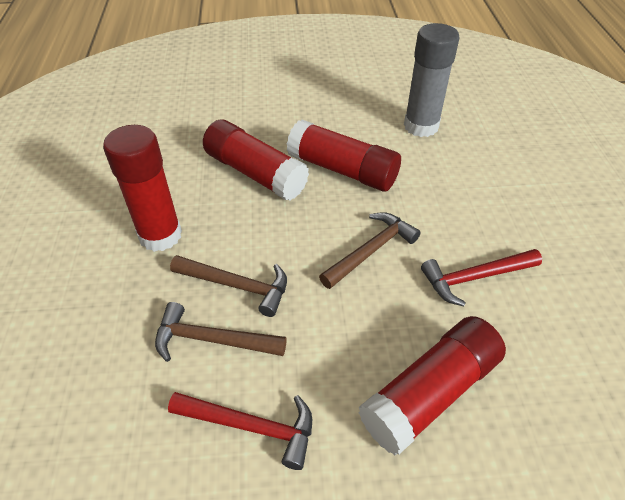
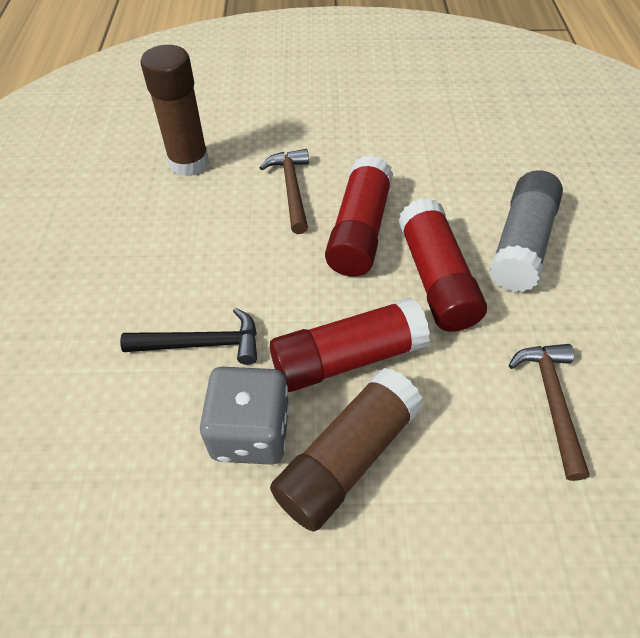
black hammer: 0 -> 1
brown glue stick: 0 -> 2
brown hammer: 3 -> 2
grey dice: 0 -> 1
red glue stick: 4 -> 3
red hammer: 2 -> 0

